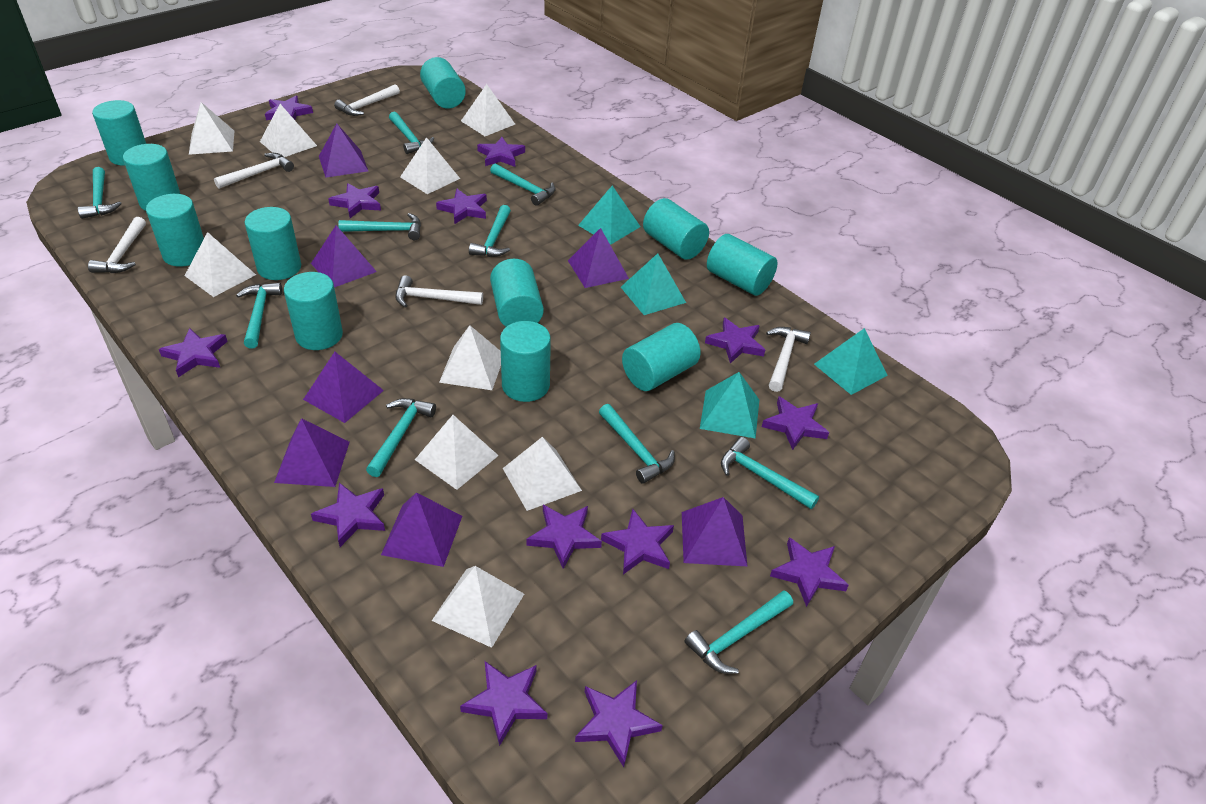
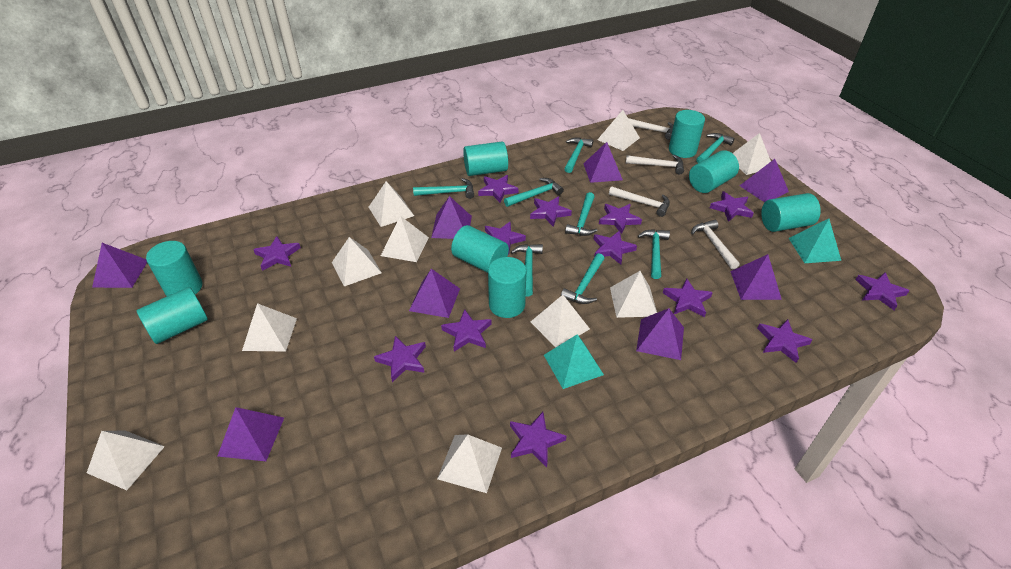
purple pyramid: 7 -> 8
turquoise cylinder: 11 -> 8
turquoise hammer: 10 -> 8
turquoise pyramid: 4 -> 2
white hammer: 5 -> 4
white pyramid: 9 -> 10

